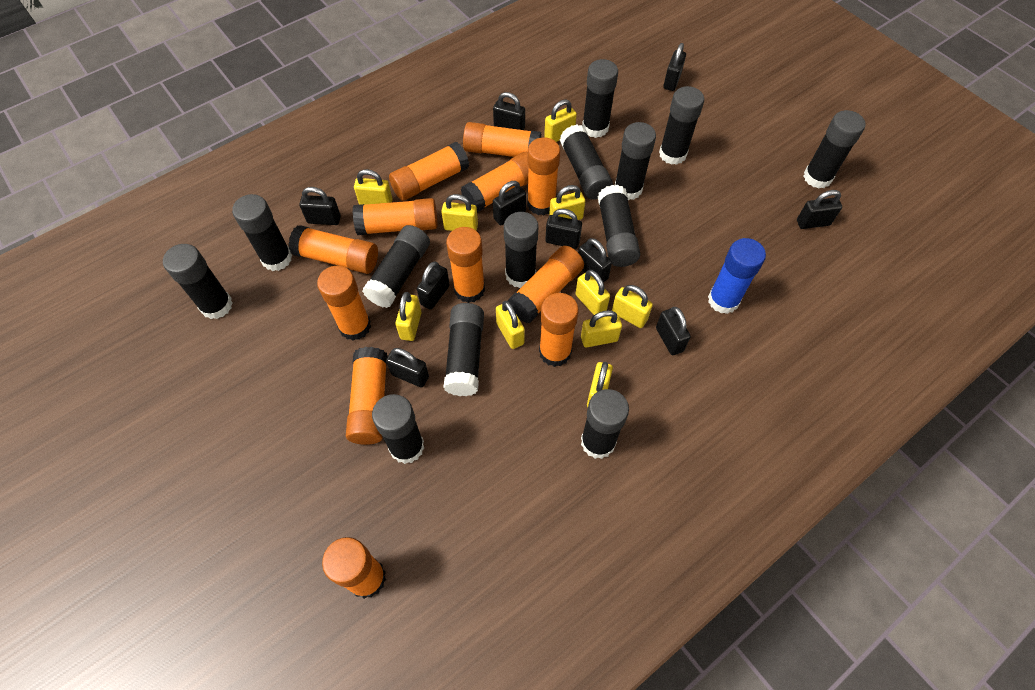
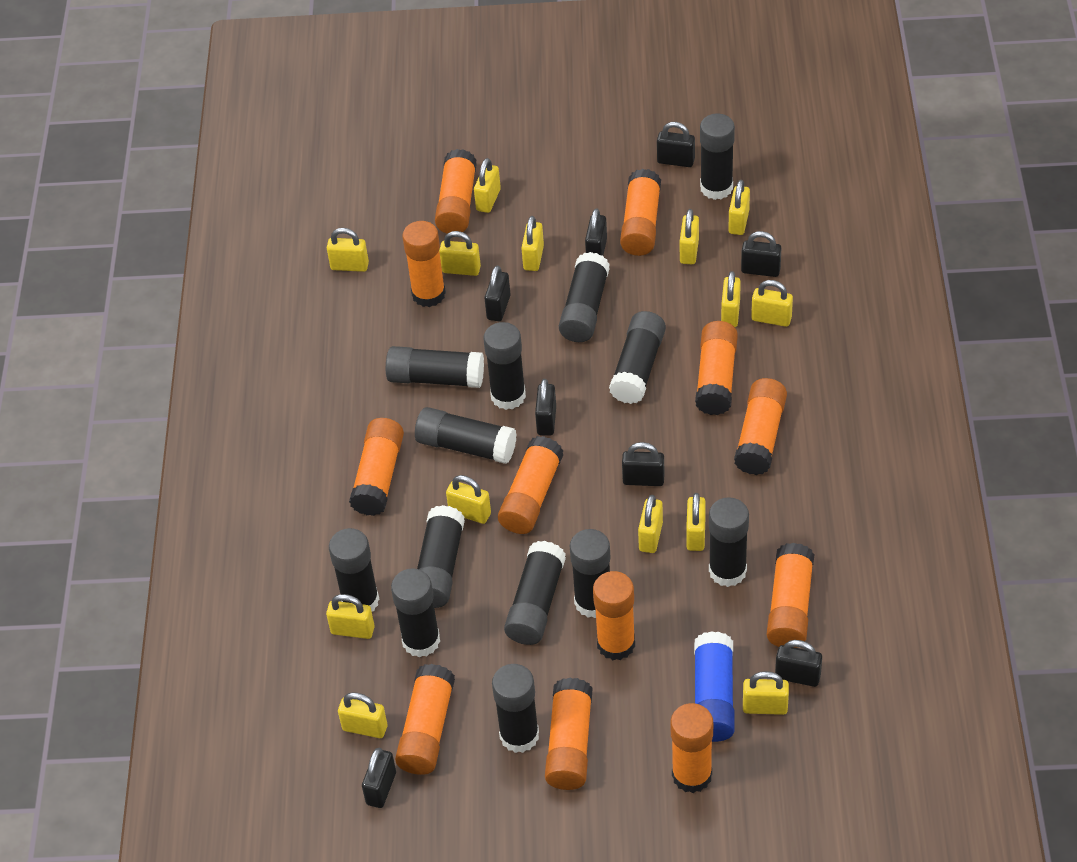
black padlock: 10 -> 8
yellow padlock: 10 -> 14

